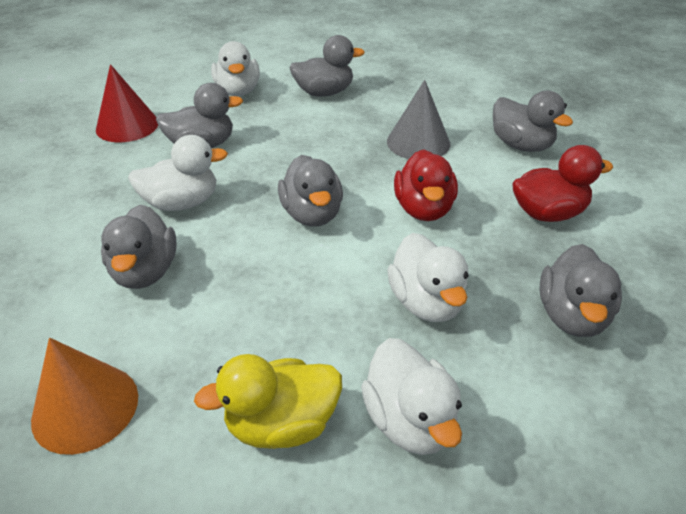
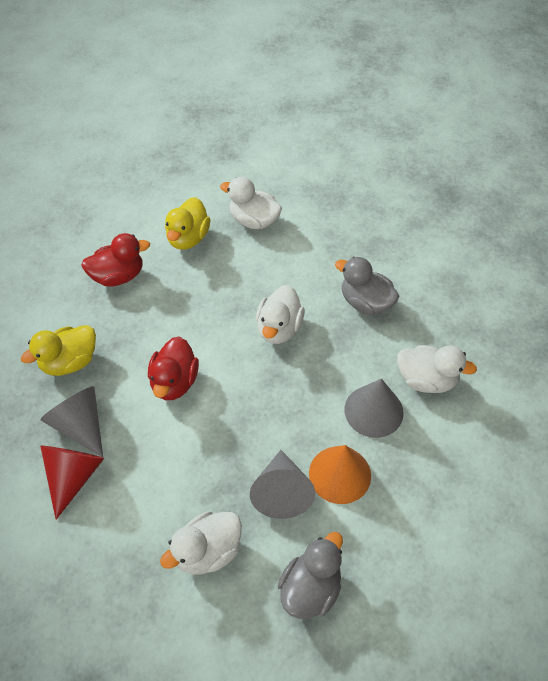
grey cone: 1 -> 3
grey duck: 6 -> 2
yellow duck: 1 -> 2

